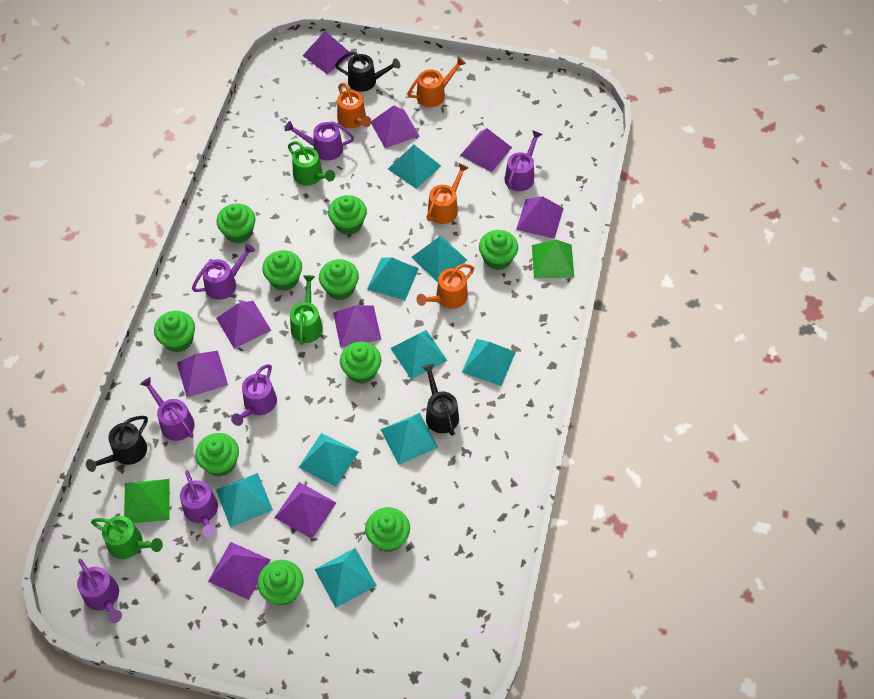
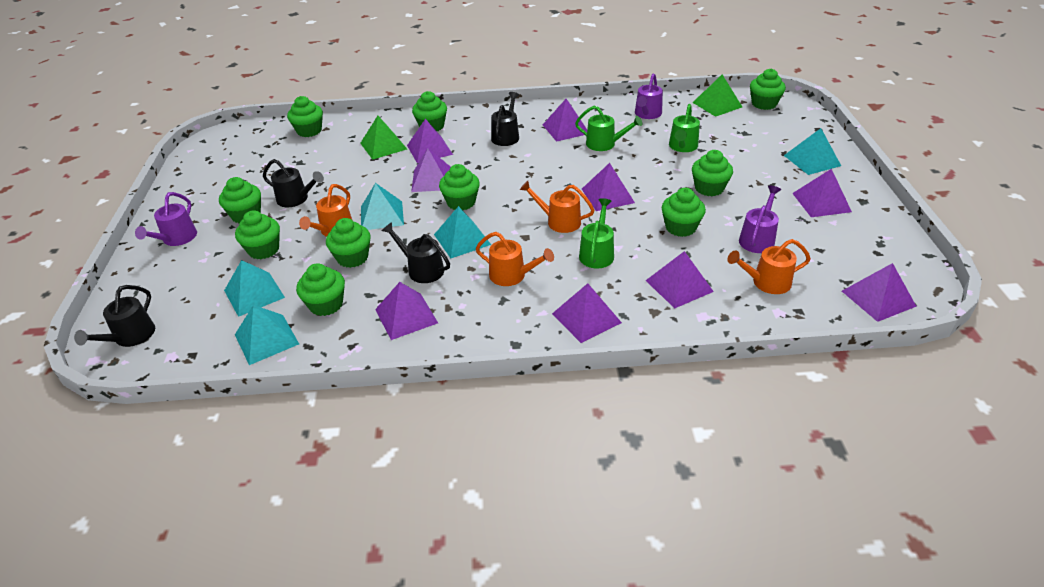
black watering can: 3 -> 4
purple watering can: 7 -> 3
turquoise pyramid: 9 -> 5

